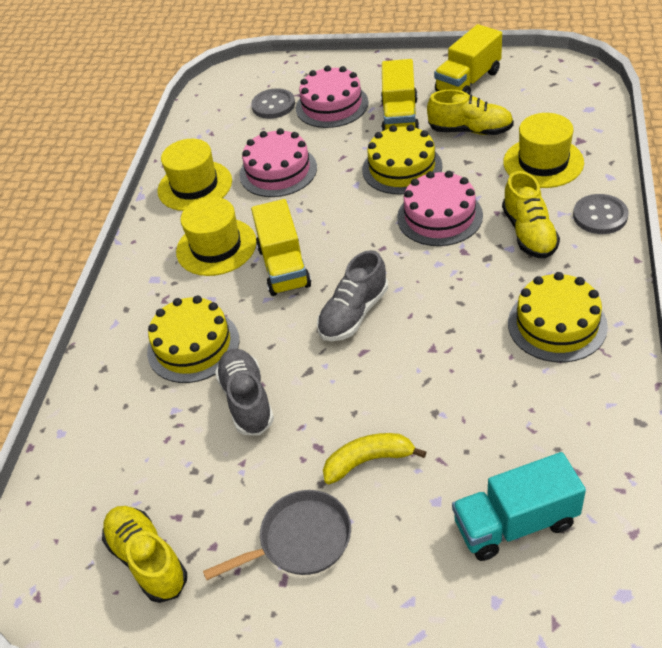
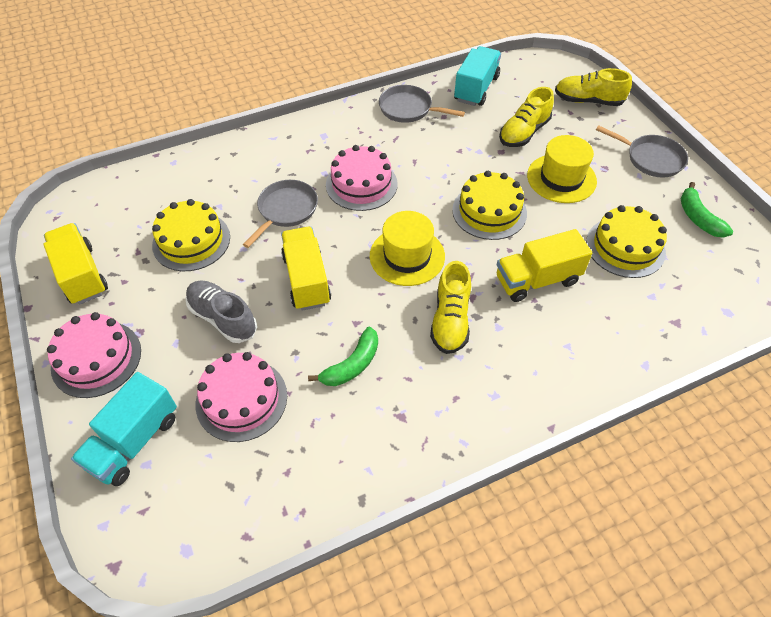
green banana: 0 -> 2
grey button: 2 -> 0
grey pan: 1 -> 3
grey shoe: 2 -> 1
turquoise truck: 1 -> 2
yellow banana: 1 -> 0
yellow hat: 3 -> 2

